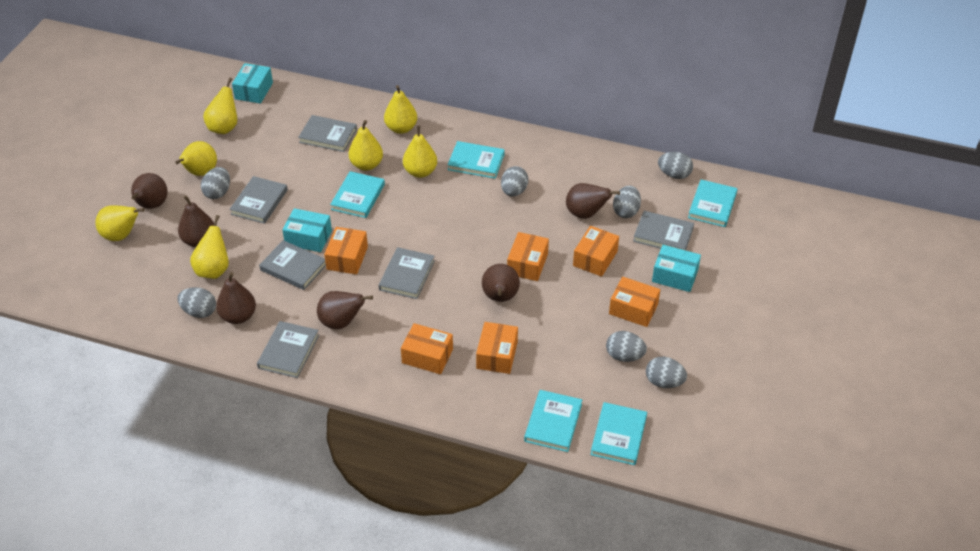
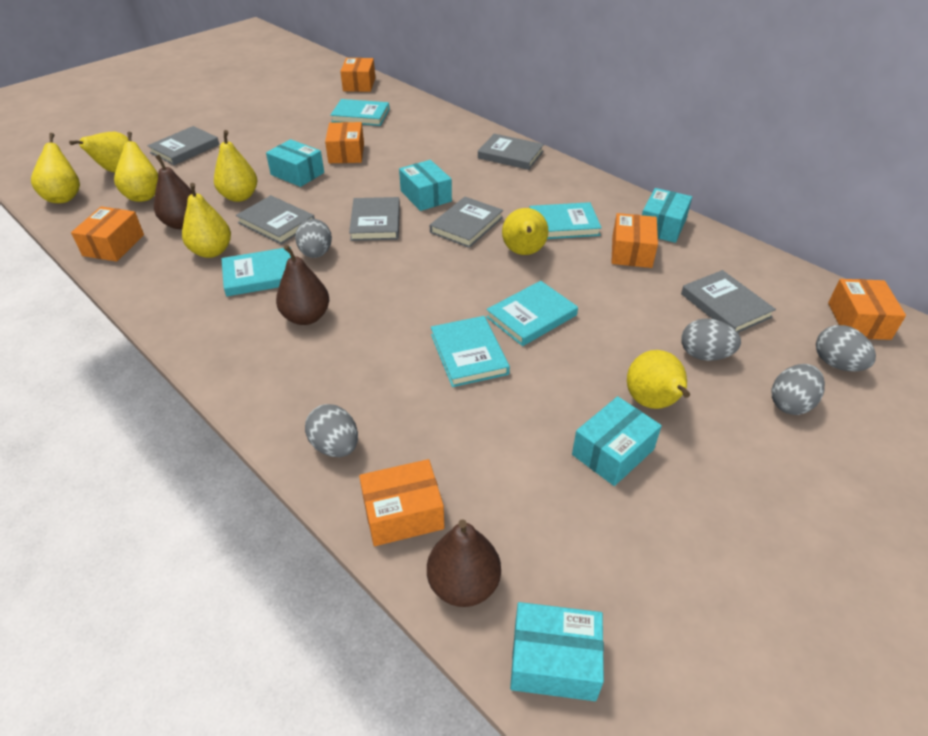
brown pear: 6 -> 3
grey egg: 7 -> 5
turquoise box: 3 -> 5

